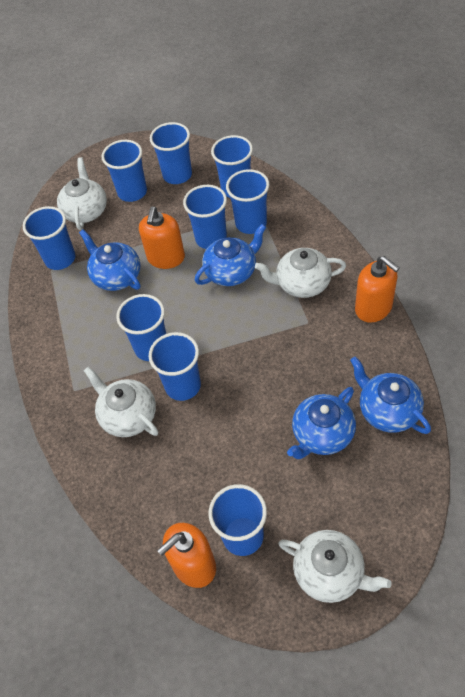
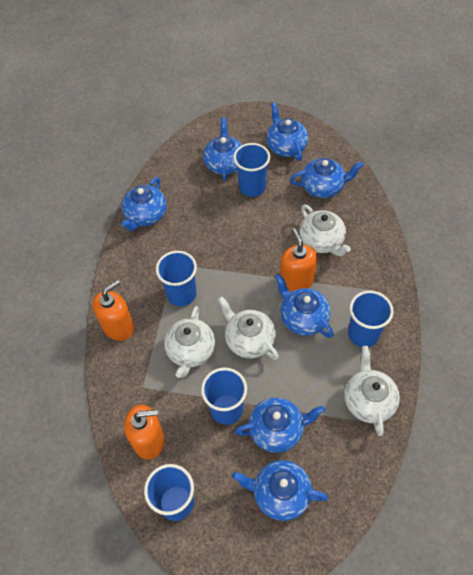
blue cup: 9 -> 5
blue teapot: 4 -> 7

